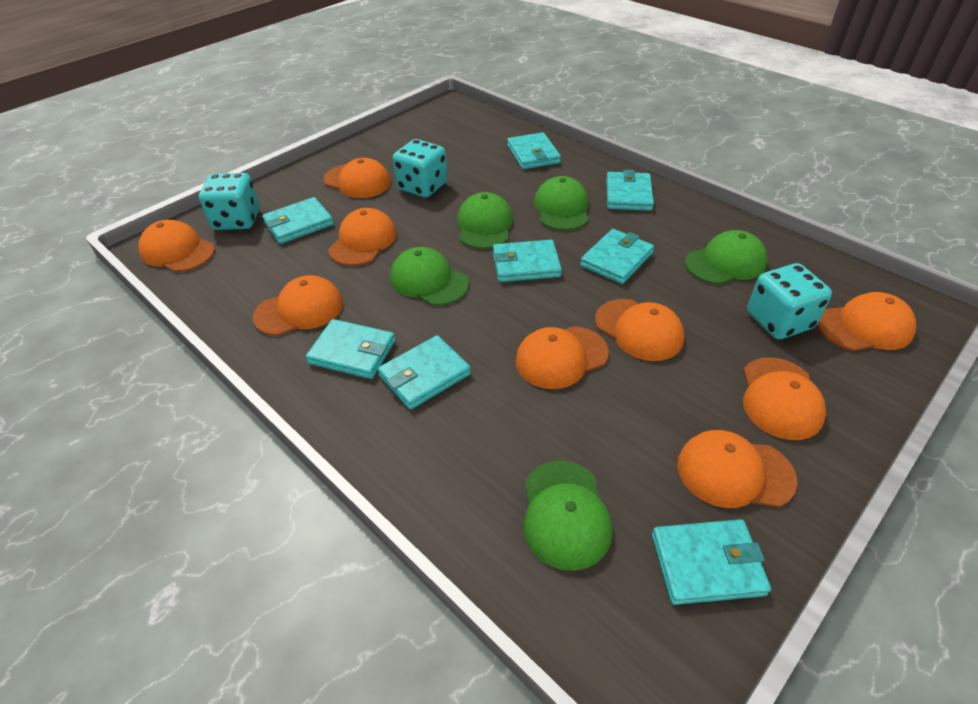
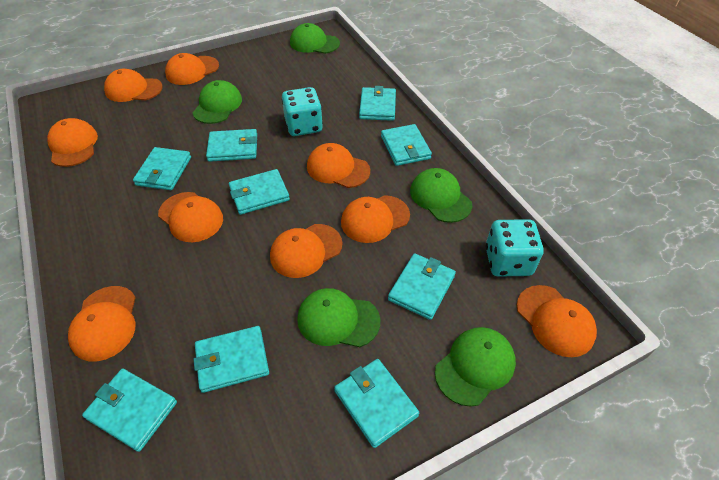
turquoise dice: 3 -> 2
turquoise wallet: 8 -> 9

